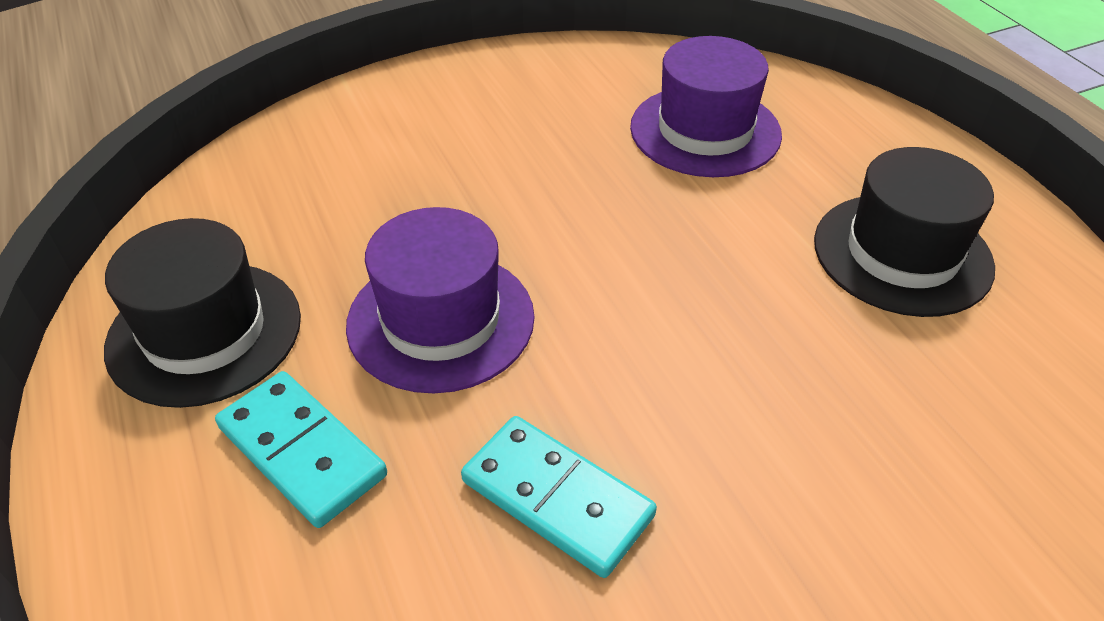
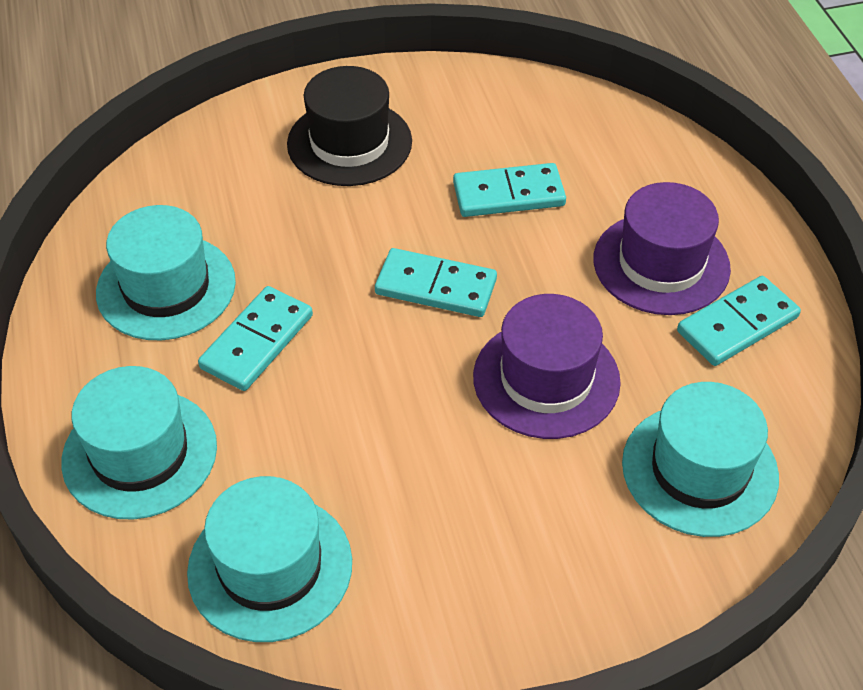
black hat: 2 -> 1
turquoise domino: 2 -> 4
turquoise hat: 0 -> 4

